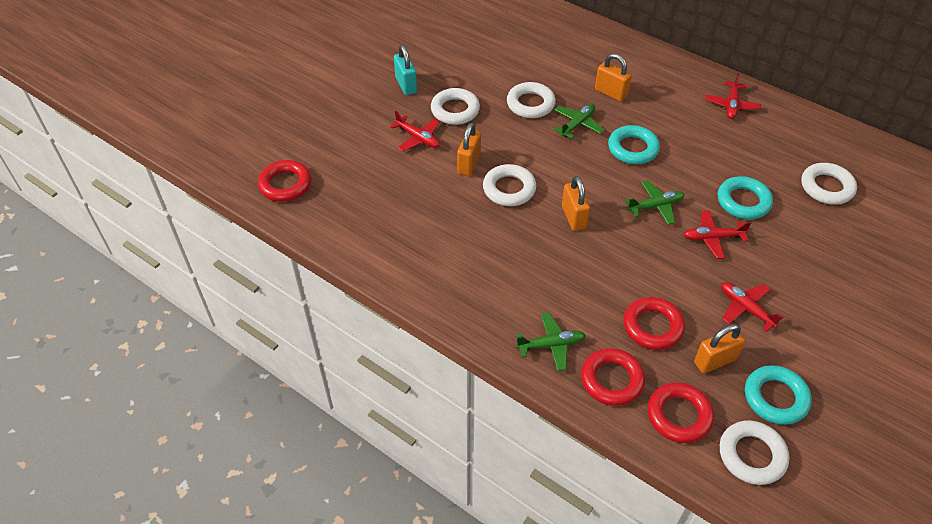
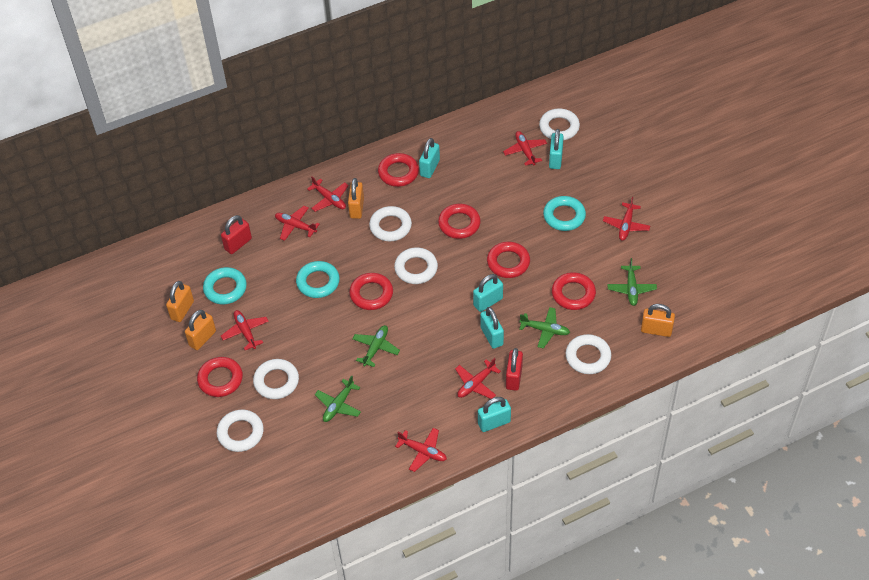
green plane: 3 -> 4
red padlock: 0 -> 2
red plane: 4 -> 7
red ring: 4 -> 6
turquoise padlock: 1 -> 5
white ring: 5 -> 6

